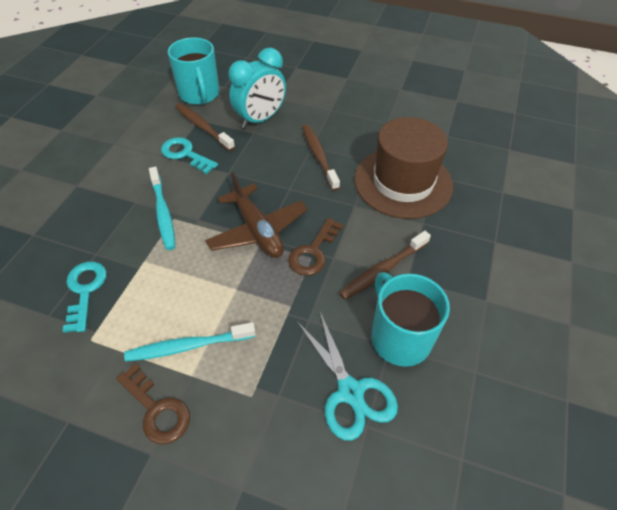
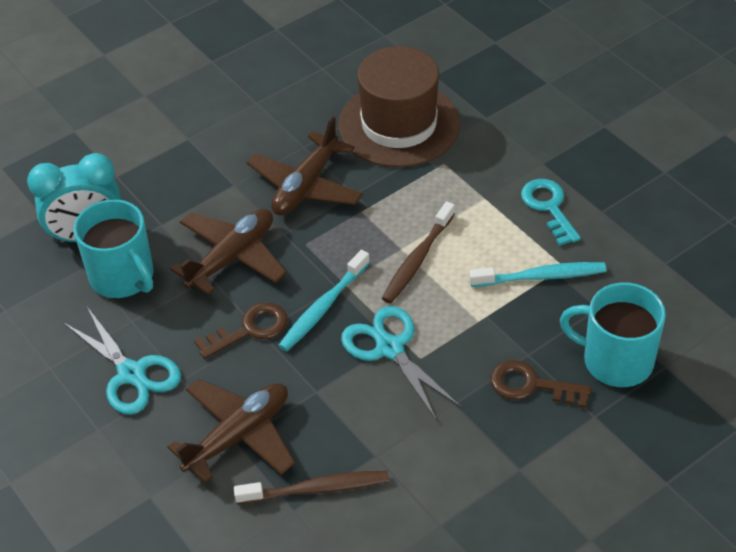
brown plane: 1 -> 3
brown toothbrush: 3 -> 2
turquoise key: 2 -> 1
turquoise scissors: 1 -> 2

